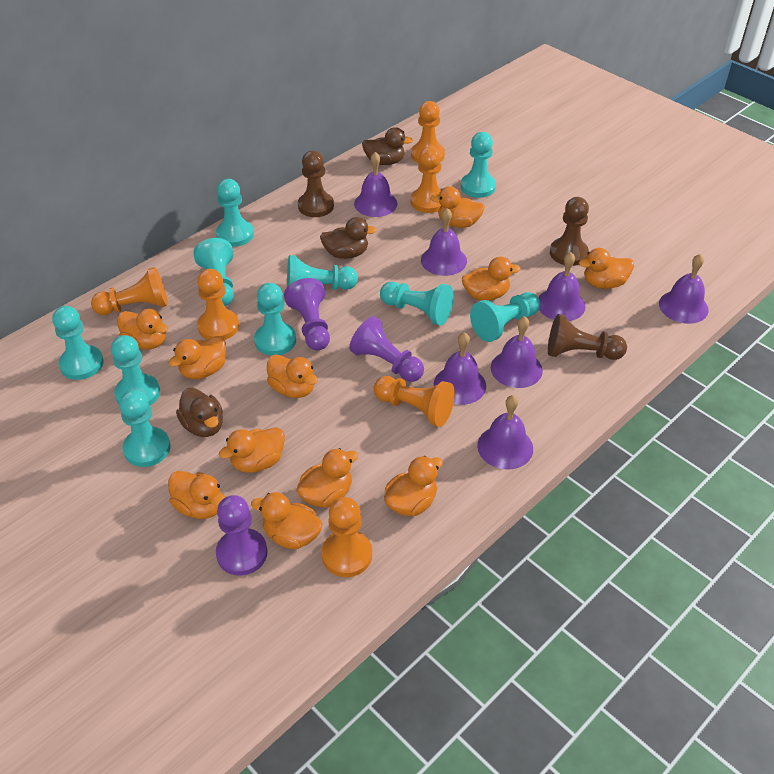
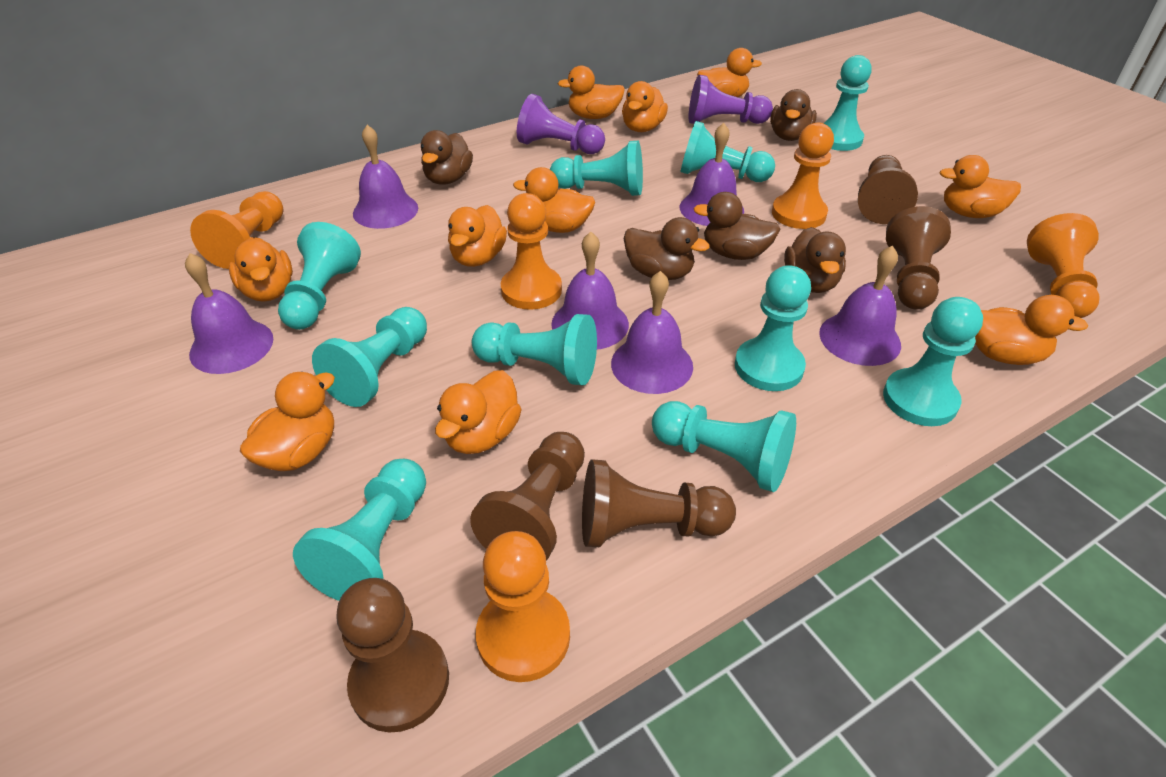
brown duck: 3 -> 5
brown pawn: 3 -> 5
orange duck: 11 -> 10
orange pawn: 6 -> 5
purple bell: 7 -> 6
purple pawn: 3 -> 2

